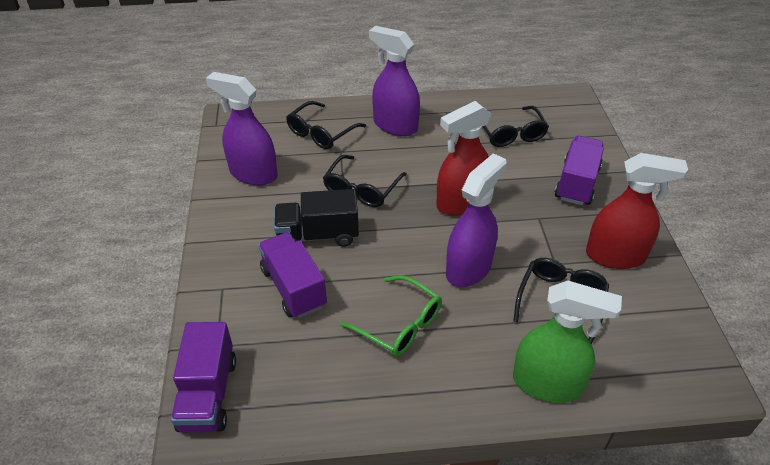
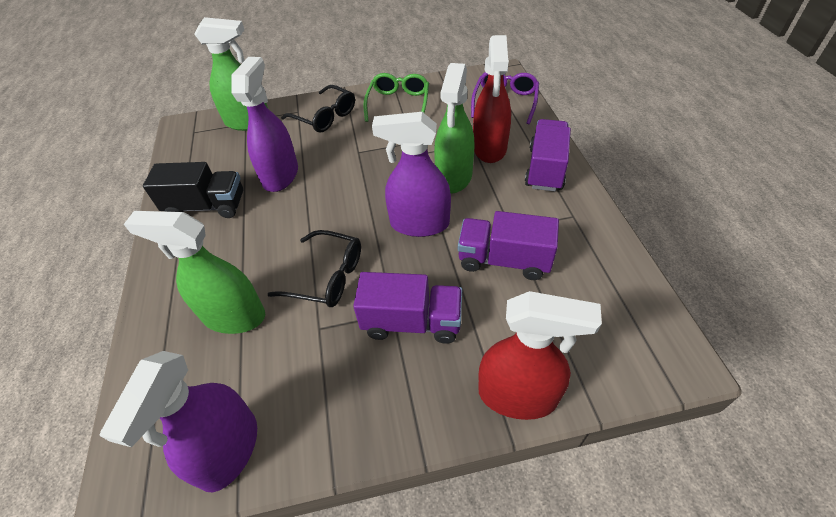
black glasses: 4 -> 2
green spray bottle: 1 -> 3
purple glasses: 0 -> 1

